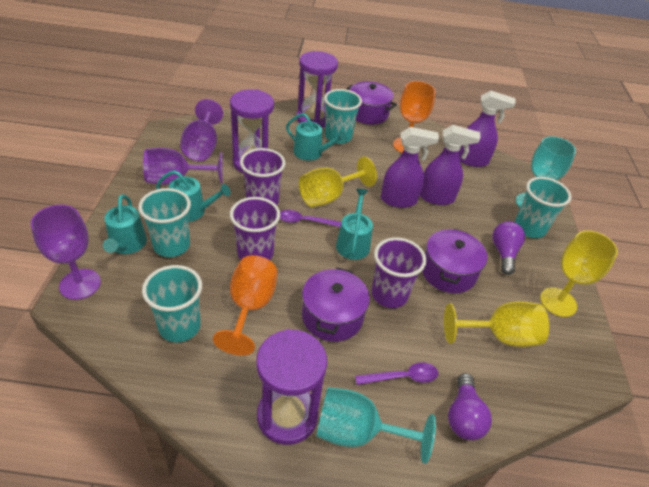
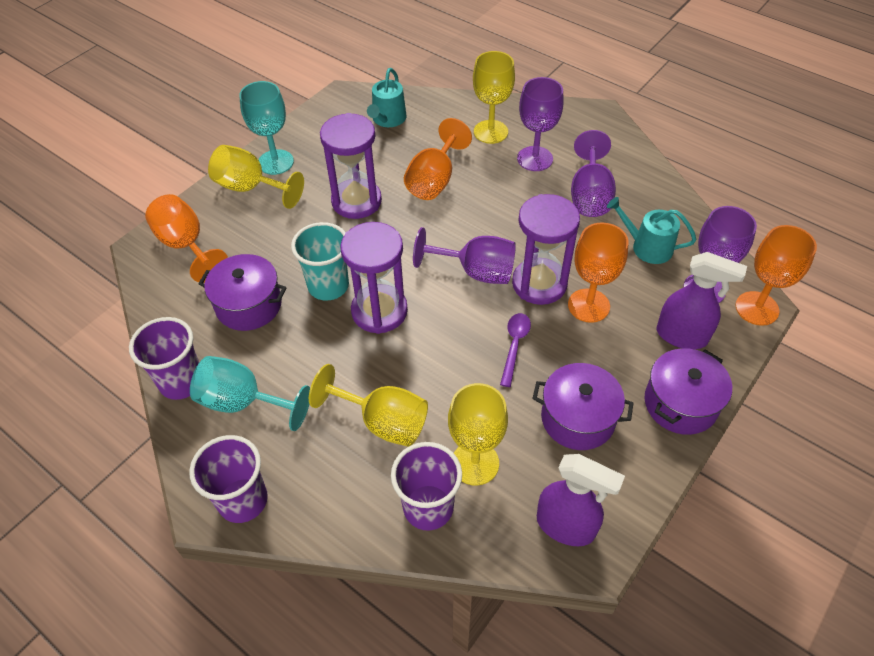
orange goblet: 2 -> 4
purple goblet: 3 -> 4
purple light bulb: 2 -> 0
purple spoon: 2 -> 1
purple spray bottle: 3 -> 2
turquoise cup: 4 -> 1
turquoise watering can: 4 -> 2
yellow goblet: 3 -> 4

